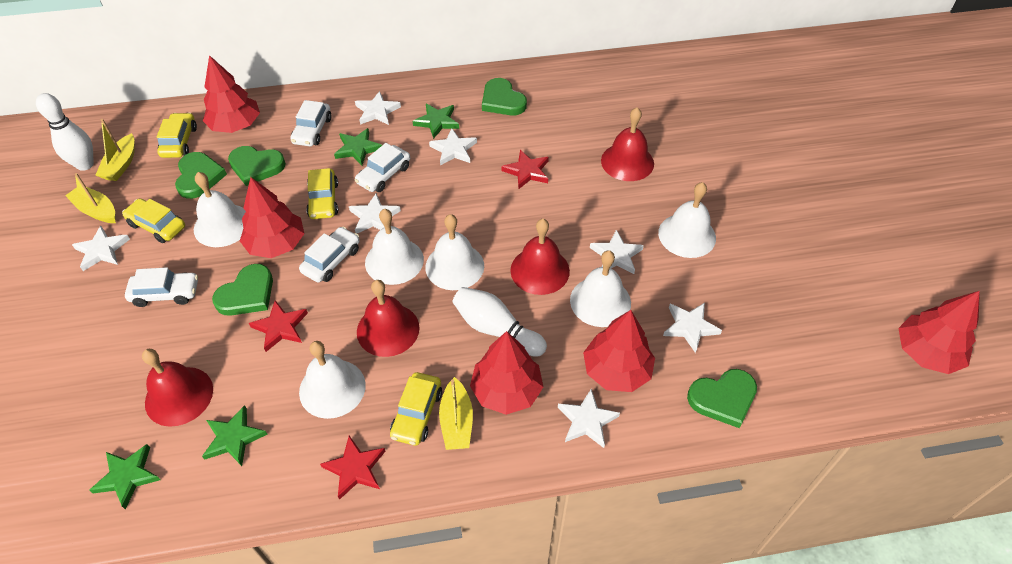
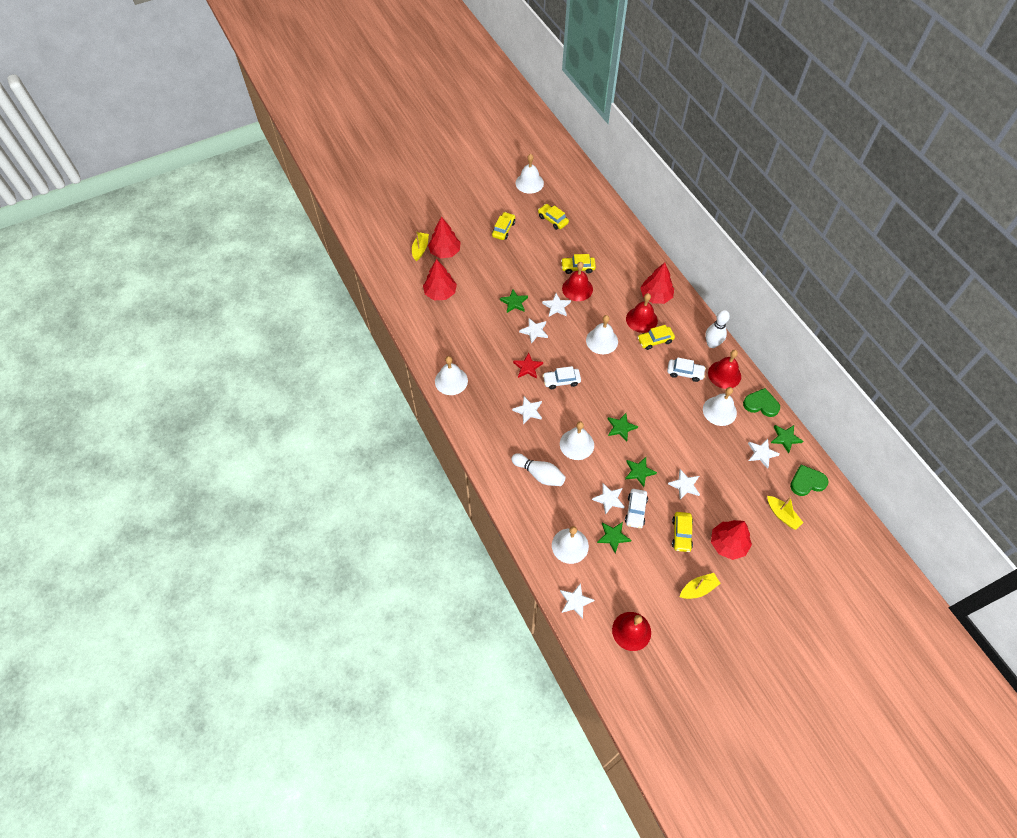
green heart: 5 -> 2
green star: 4 -> 5
red star: 3 -> 1
red tree: 5 -> 4
white car: 4 -> 3
yellow car: 4 -> 5

